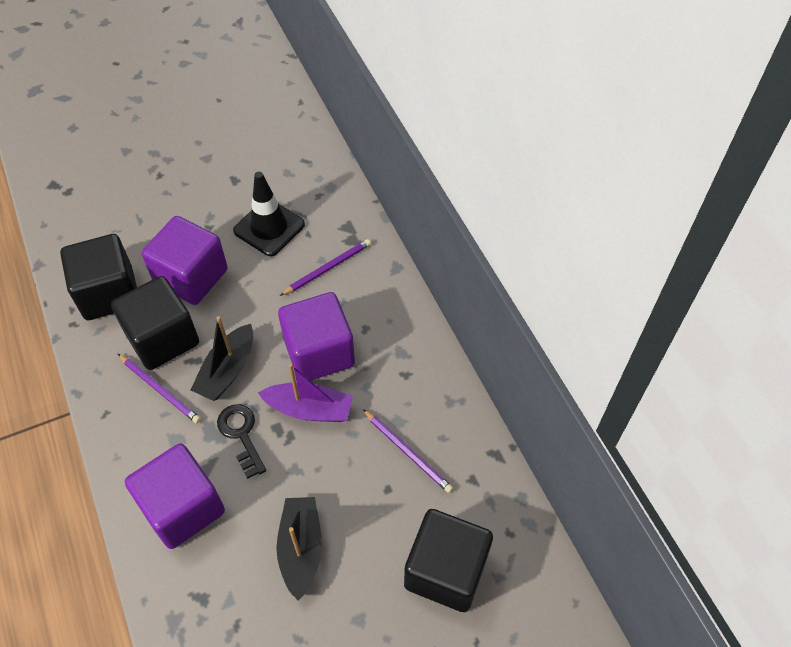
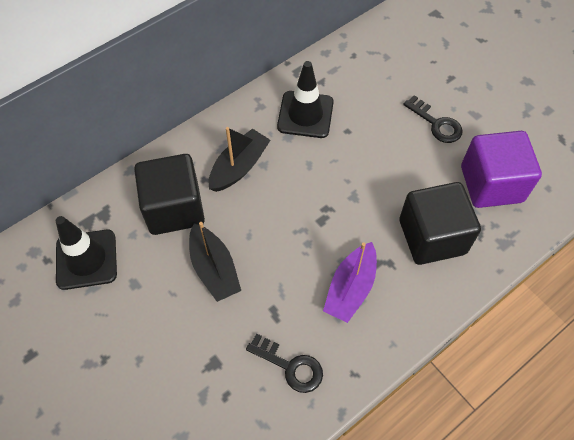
black cube: 3 -> 2
black key: 1 -> 2
black traffic cone: 1 -> 2
purple cube: 3 -> 1
purple pencil: 3 -> 0

